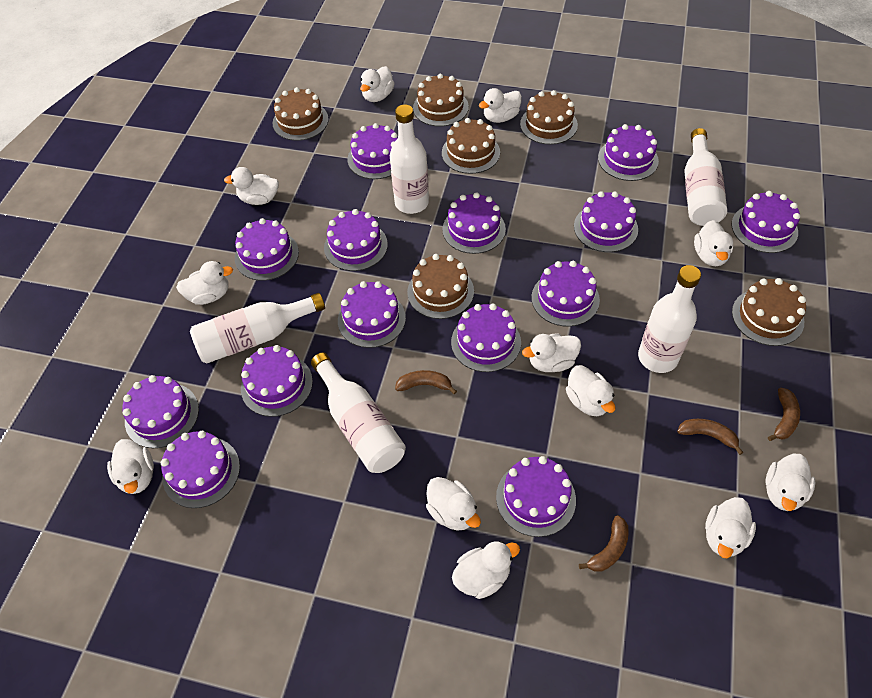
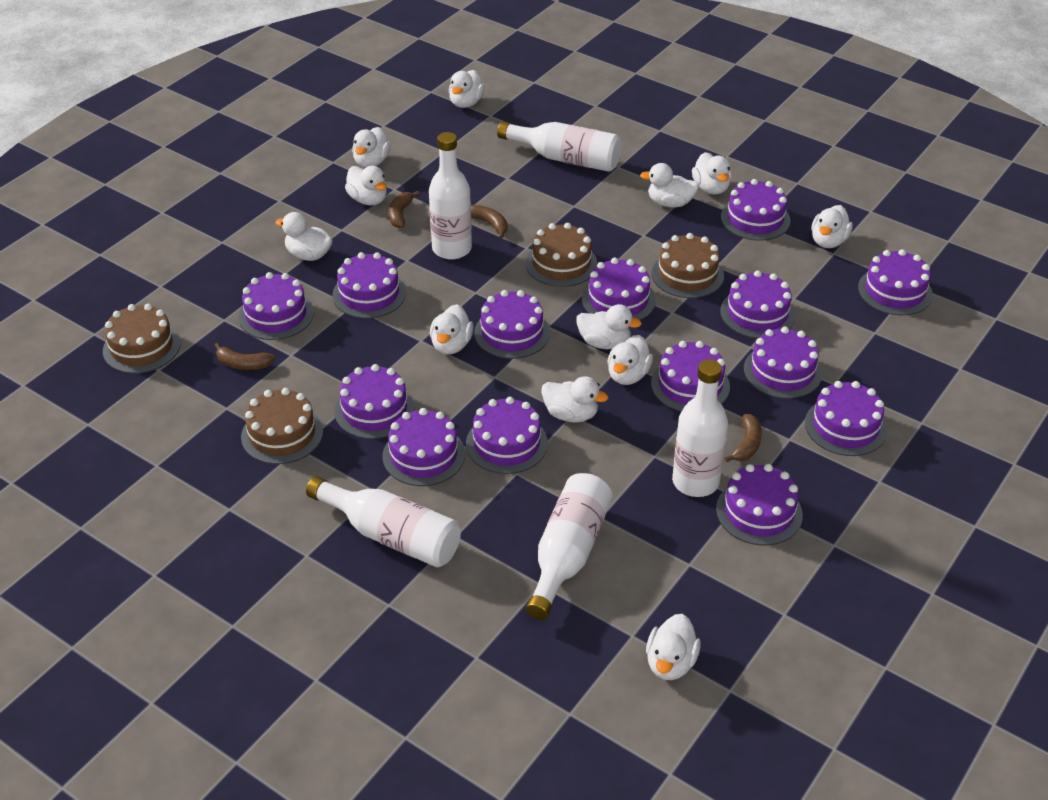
brown cake: 6 -> 4

